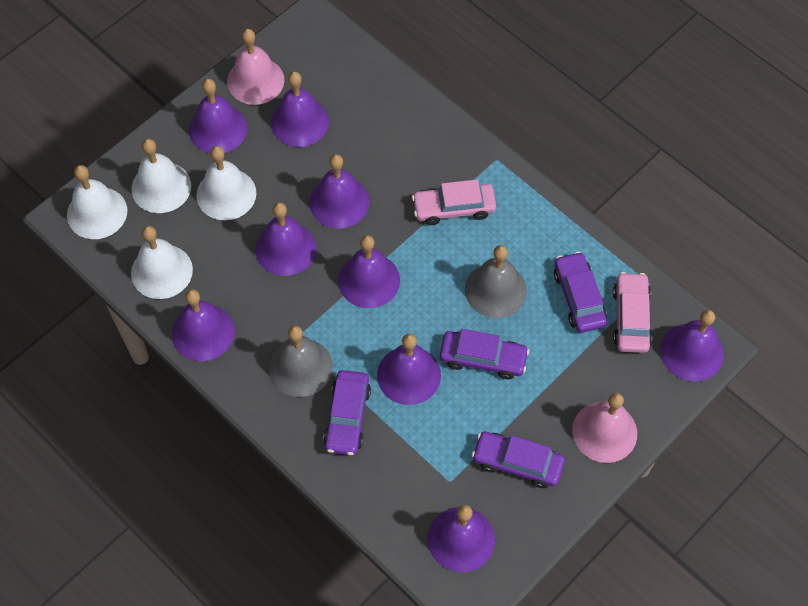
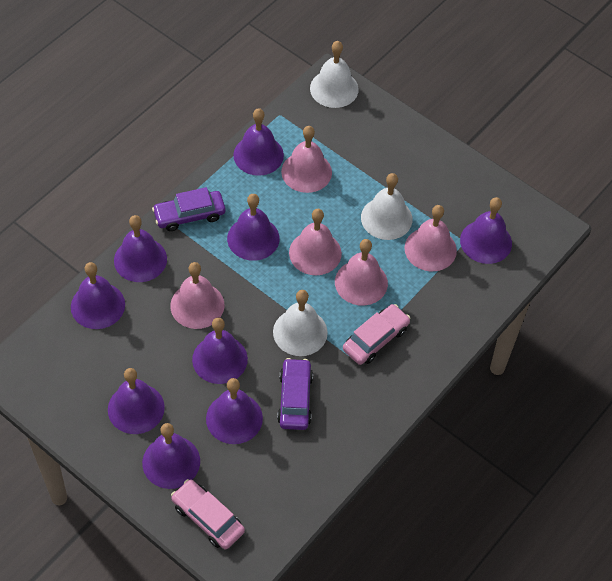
grey bell: 2 -> 0
pink bell: 2 -> 5
purple car: 4 -> 2
white bell: 4 -> 3

